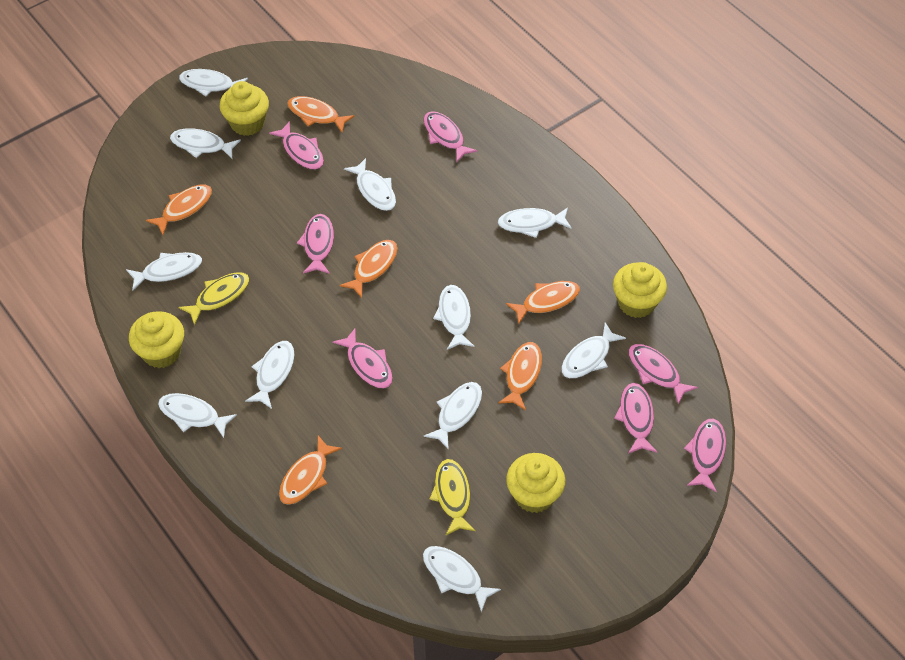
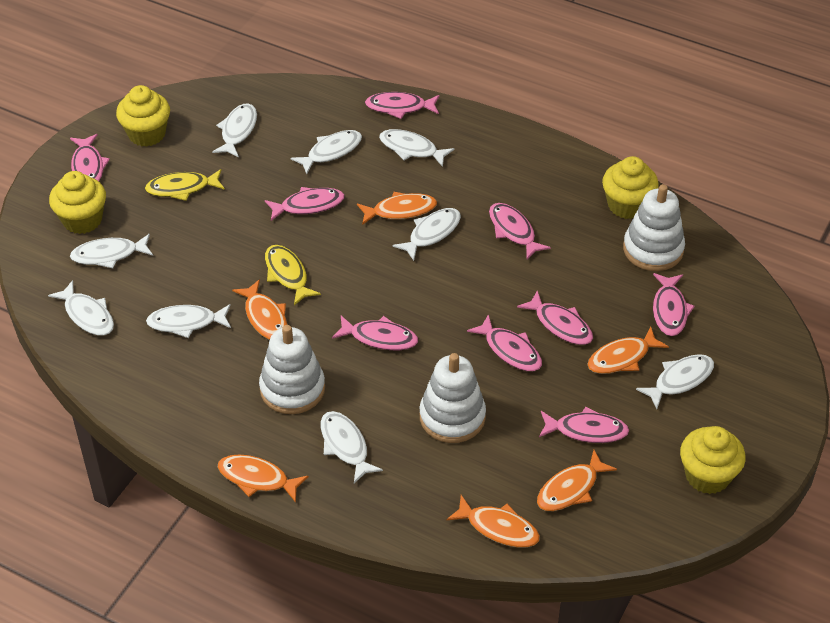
pink fish: 7 -> 9
white fish: 11 -> 9
white stacking toy: 0 -> 3

